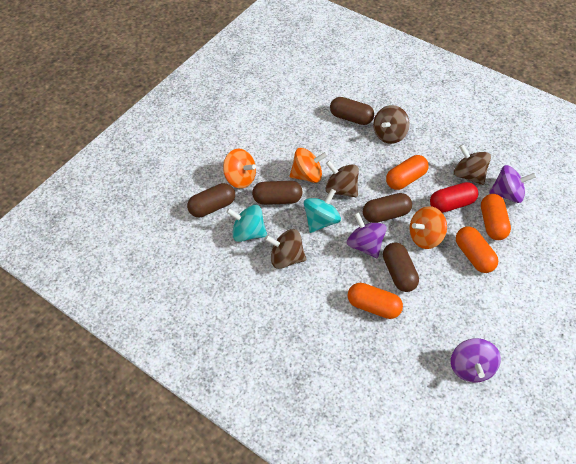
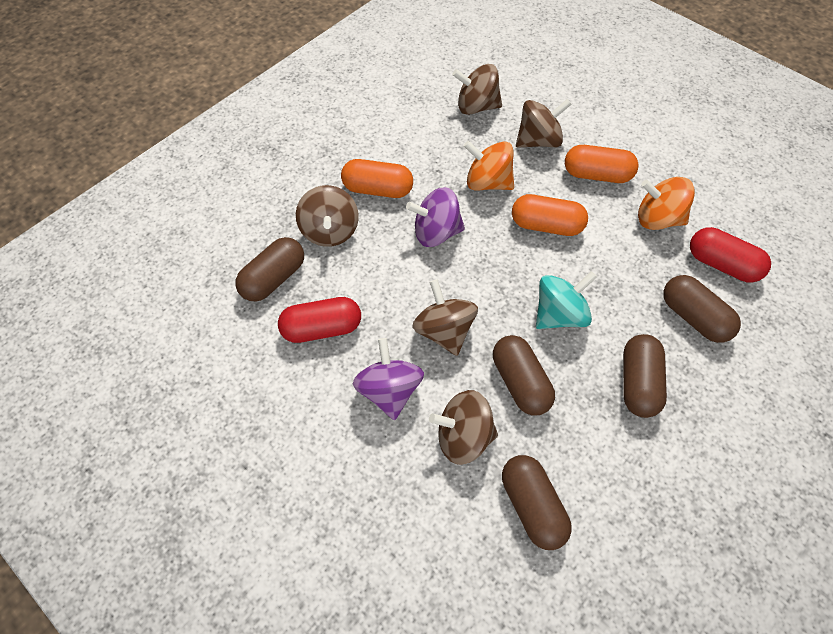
brown spinning top: 4 -> 5
orange capsule: 4 -> 3
orange spinning top: 3 -> 2
purple spinning top: 3 -> 2
red capsule: 1 -> 2
turquoise spinning top: 2 -> 1

